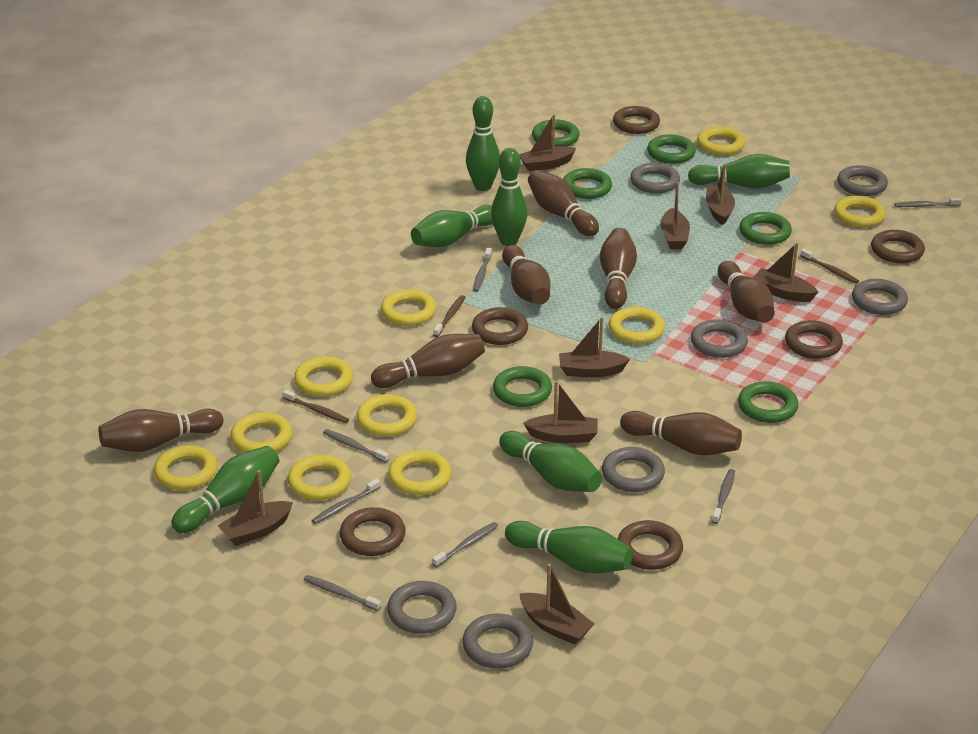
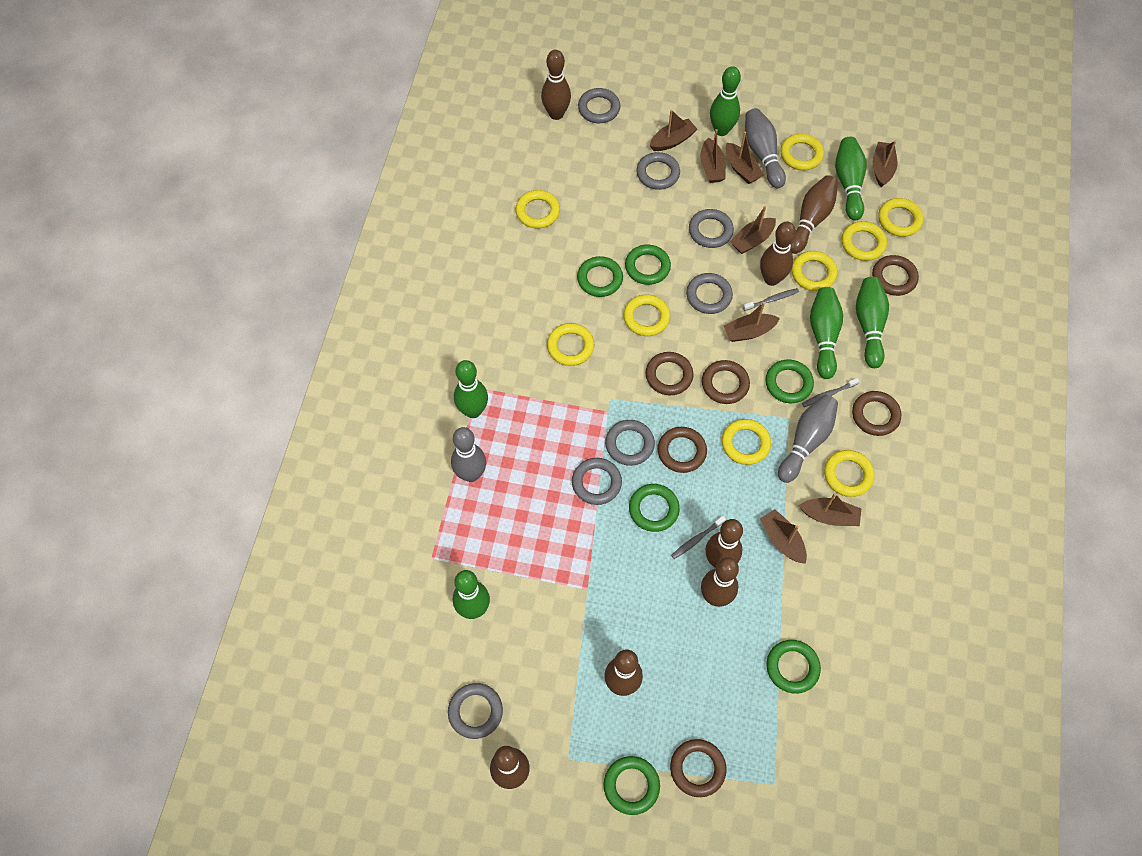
brown toothbrush: 3 -> 0
green bowling pin: 7 -> 6
grey bowling pin: 0 -> 3
grey toothbrush: 7 -> 3
yellow ring: 10 -> 9

